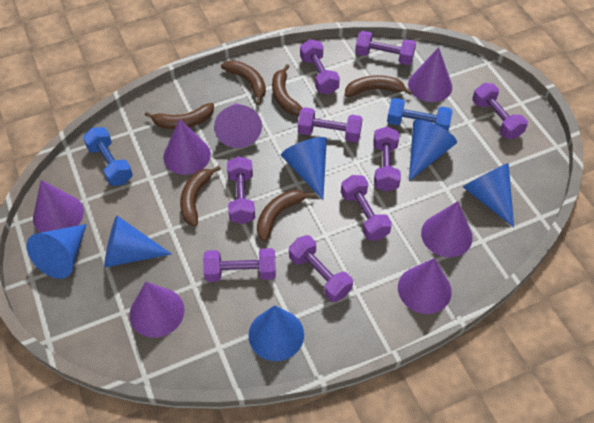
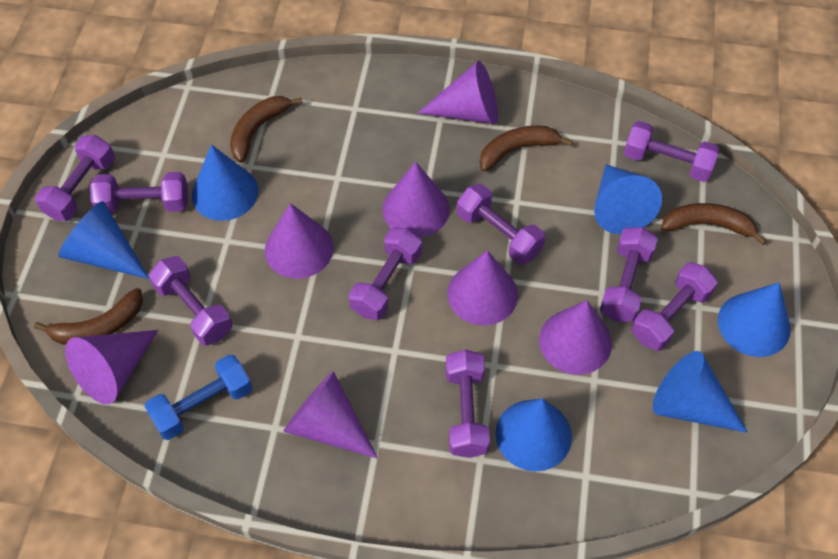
blue dumbbell: 2 -> 1
brown banana: 6 -> 4

